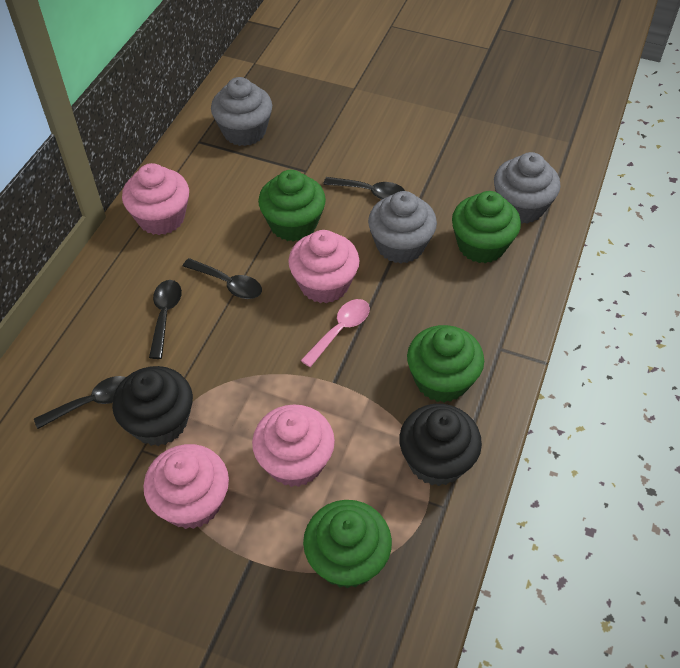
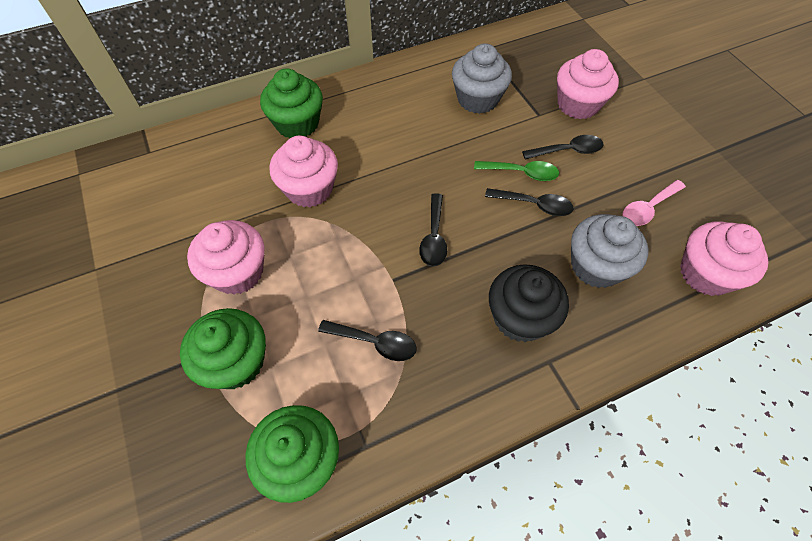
black cupcake: 2 -> 1
green cupcake: 4 -> 3
green spoon: 0 -> 1
grey cupcake: 3 -> 2

